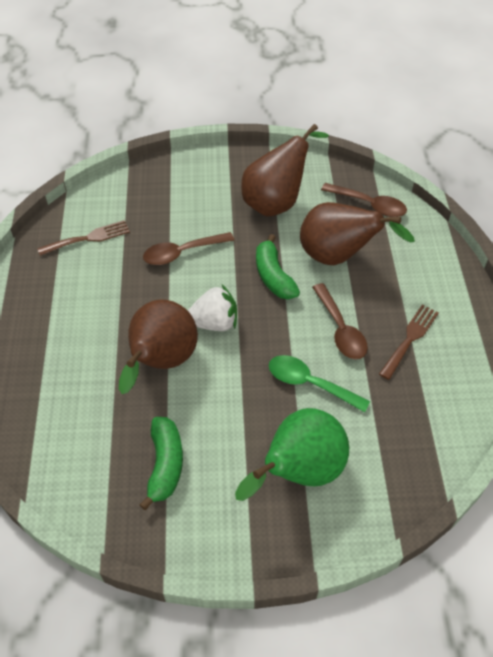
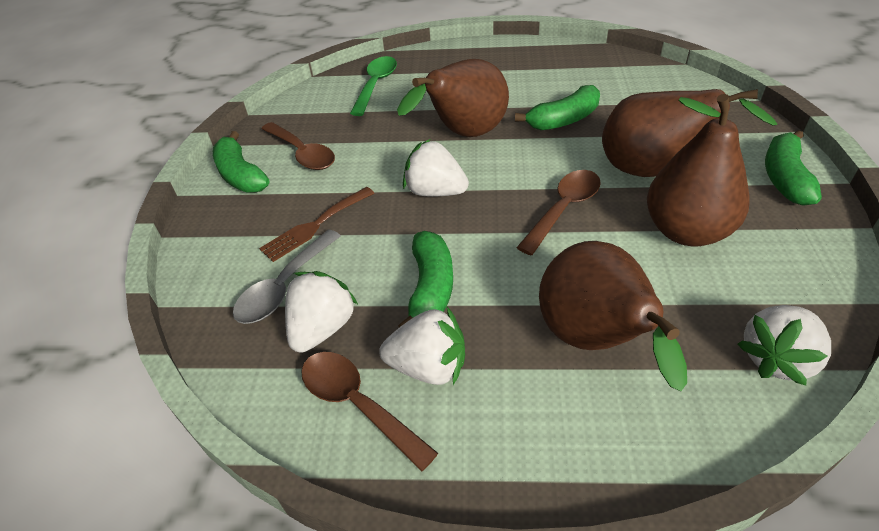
brown fork: 2 -> 1
brown pear: 3 -> 4
green banana: 2 -> 4
green pear: 1 -> 0
grey spoon: 0 -> 1
white strawberry: 1 -> 4

